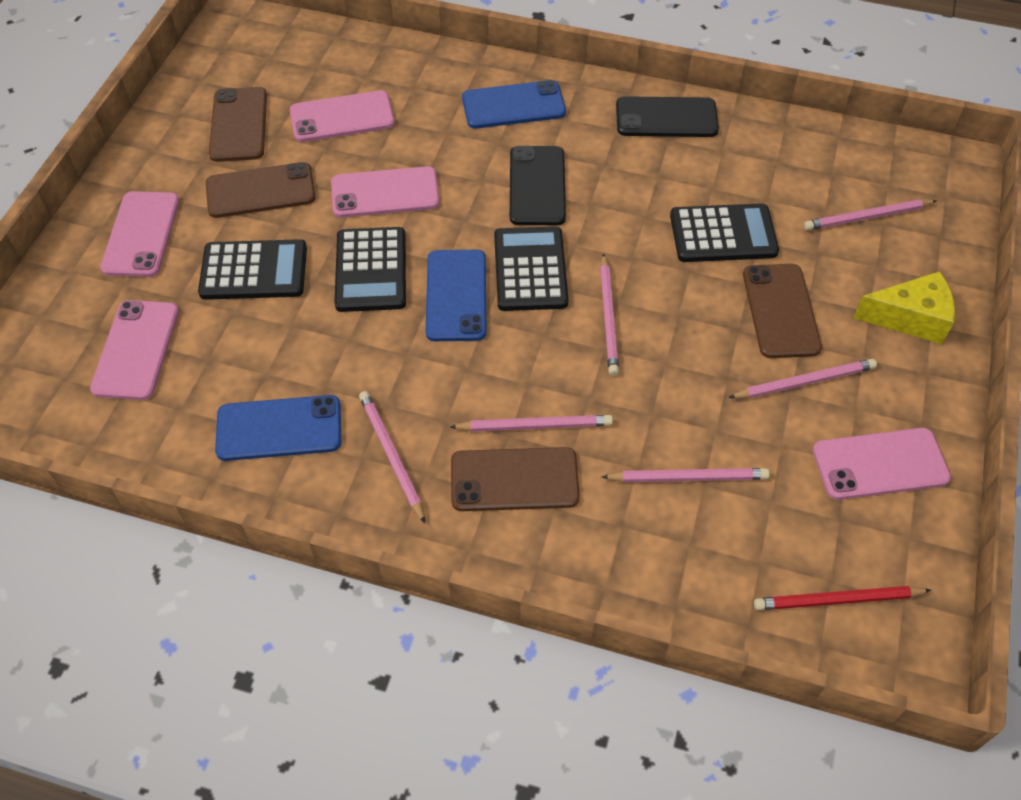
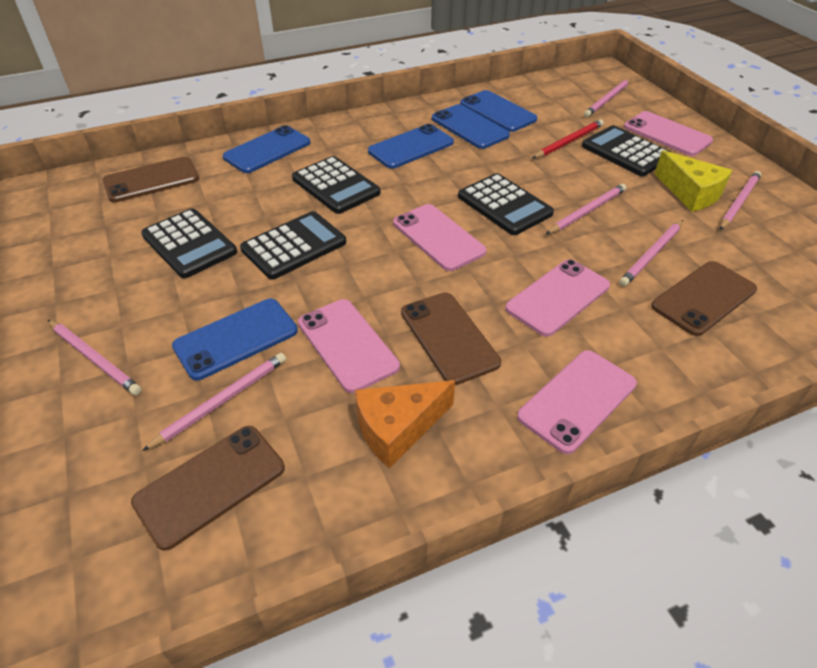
black calculator: 4 -> 5
black phone: 2 -> 0
blue phone: 3 -> 5
orange cheese: 0 -> 1

